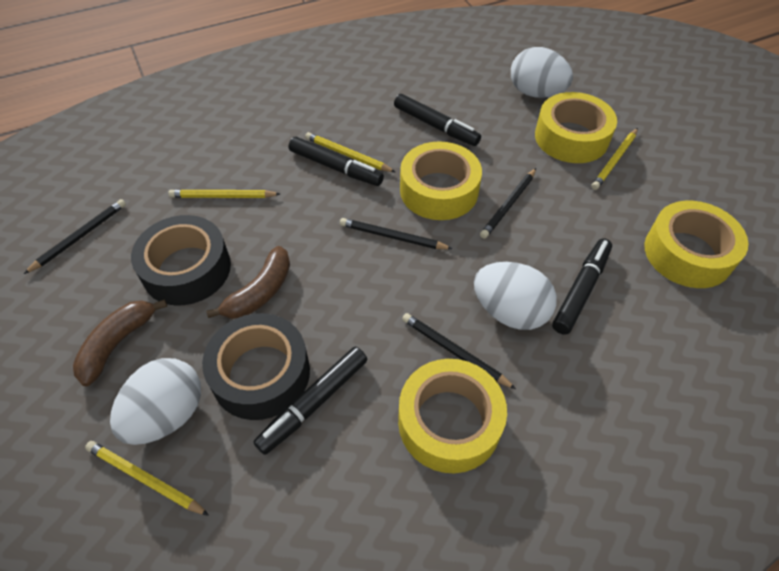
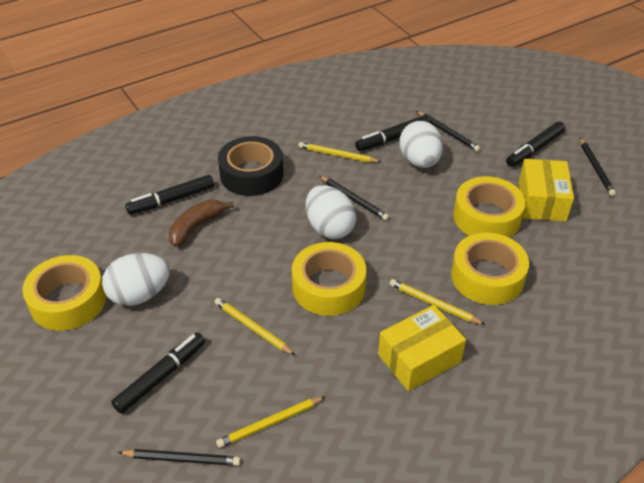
black tape: 2 -> 1
brown banana: 2 -> 1
yellow box: 0 -> 2

